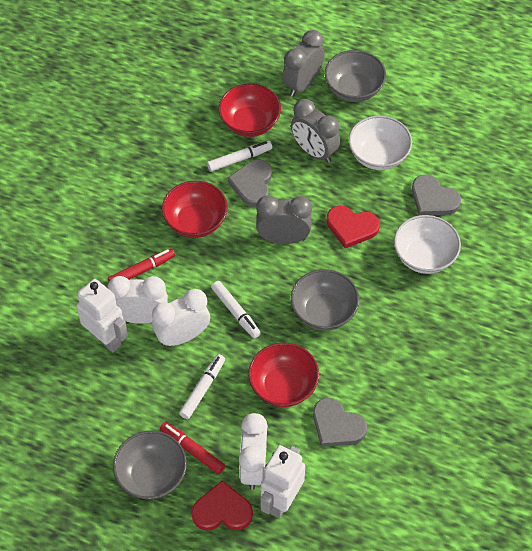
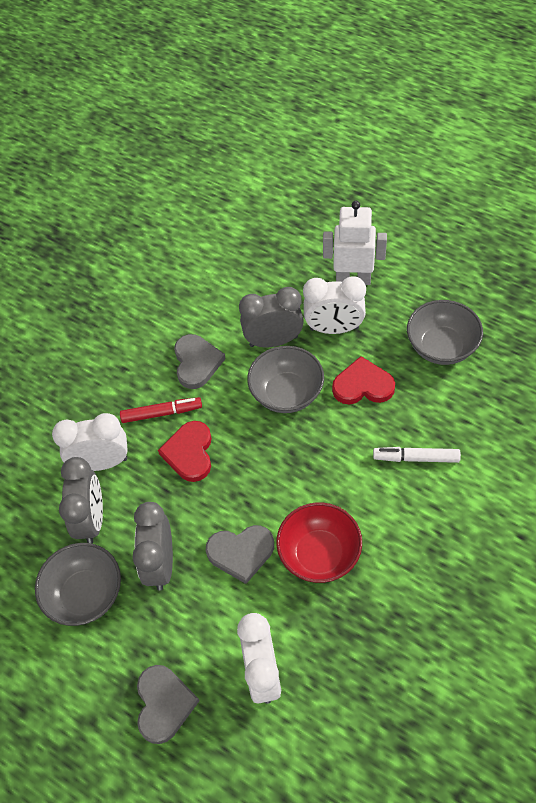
red bowl: 3 -> 1
red marker: 2 -> 1
white bowl: 2 -> 0
white marker: 3 -> 1
white robot: 2 -> 1

